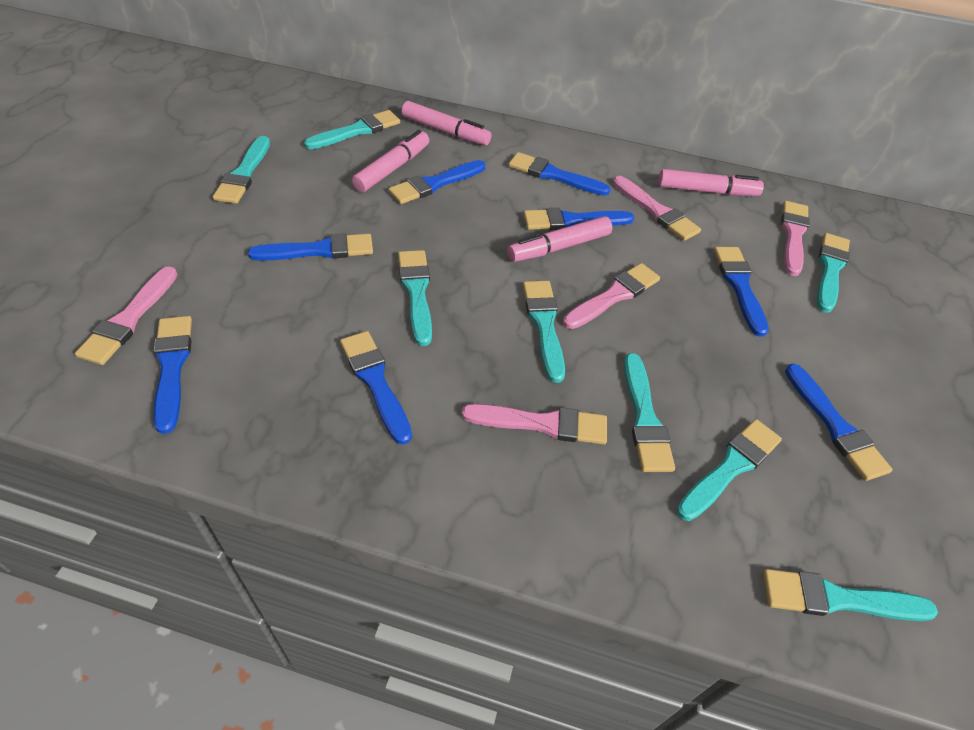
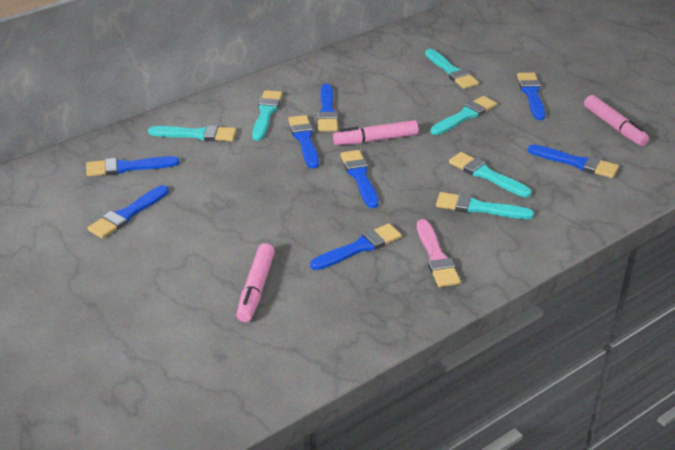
pink brush: 5 -> 1
pink marker: 4 -> 3
turquoise brush: 8 -> 6

